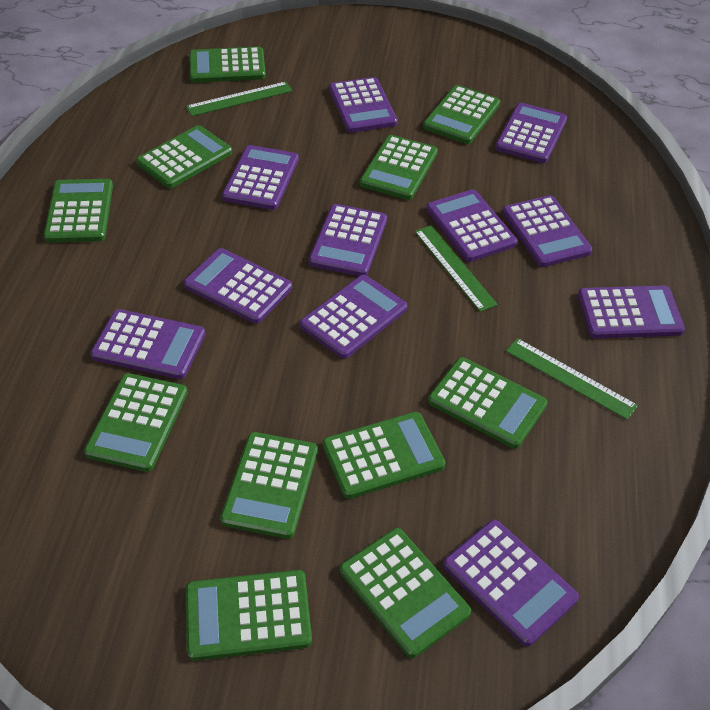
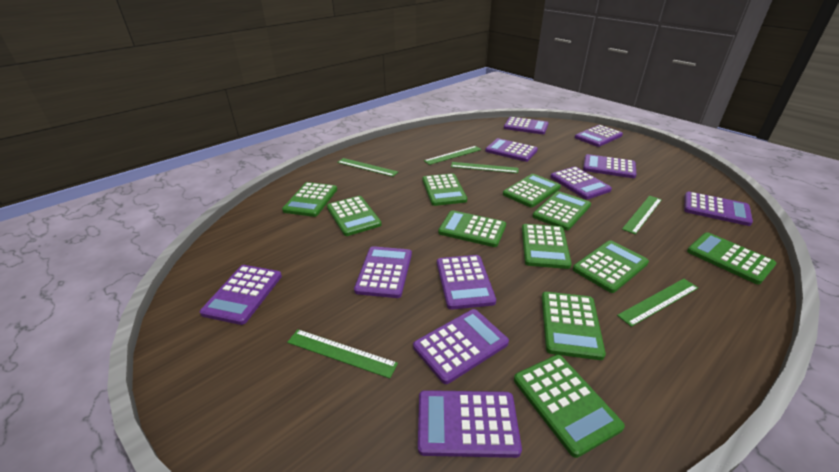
green ruler: 3 -> 6

